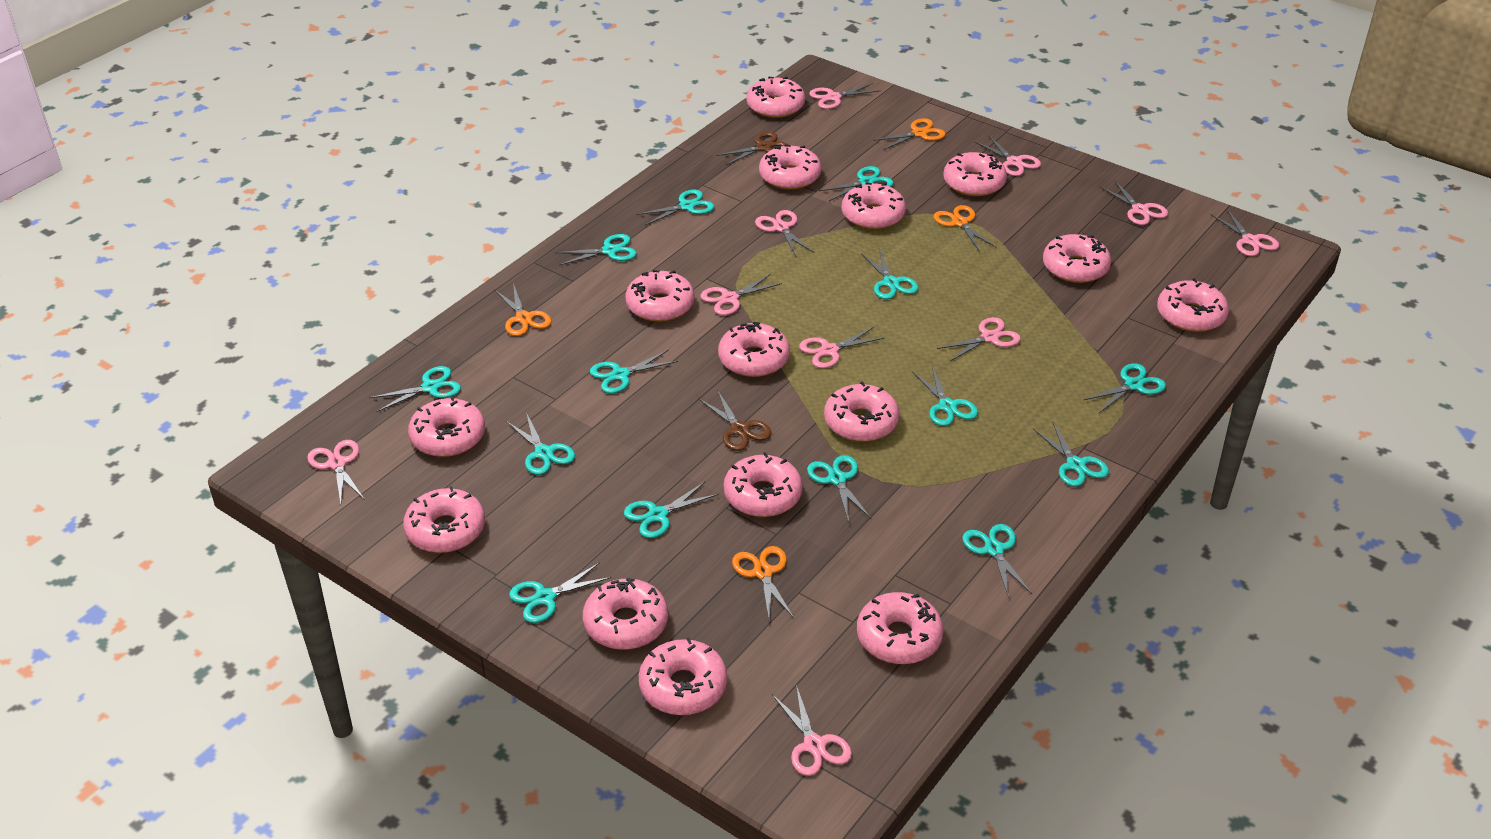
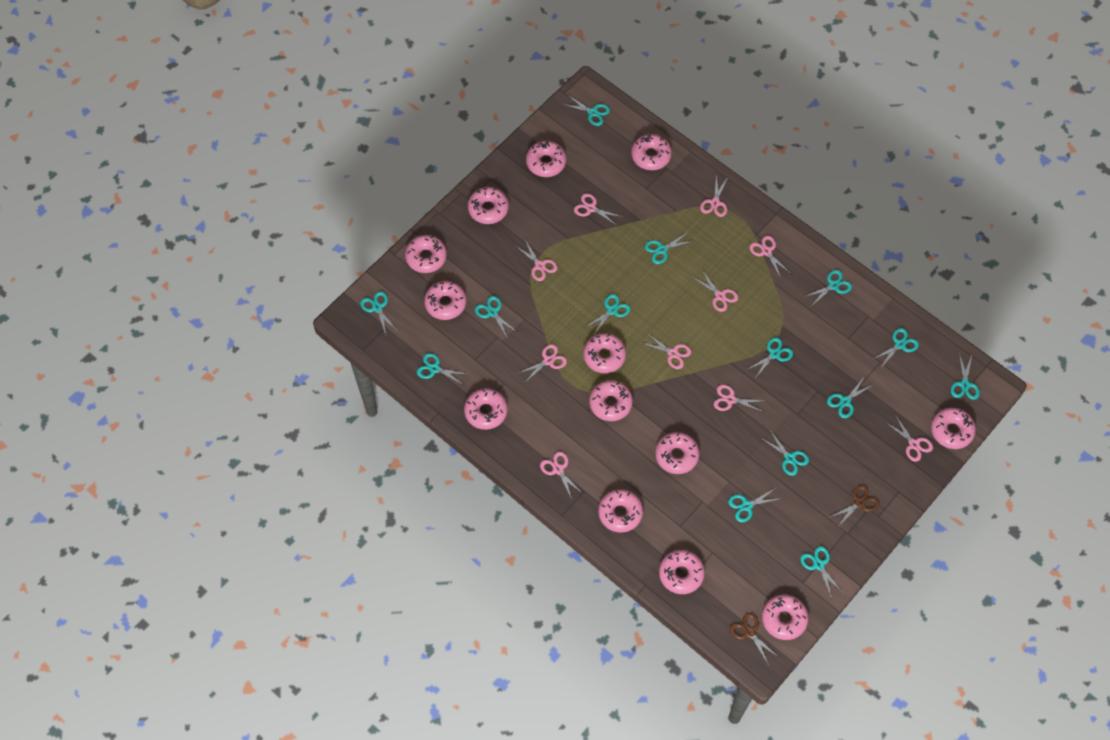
orange scissors: 4 -> 0
pink donut: 15 -> 13

